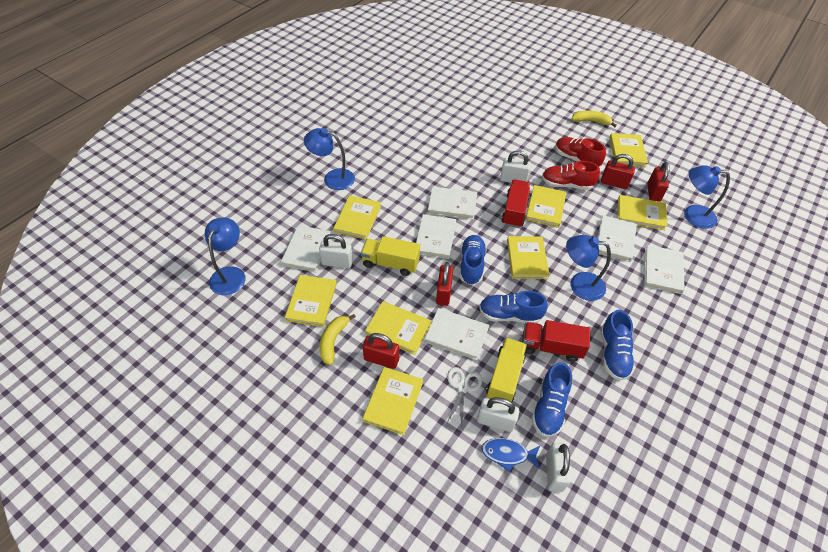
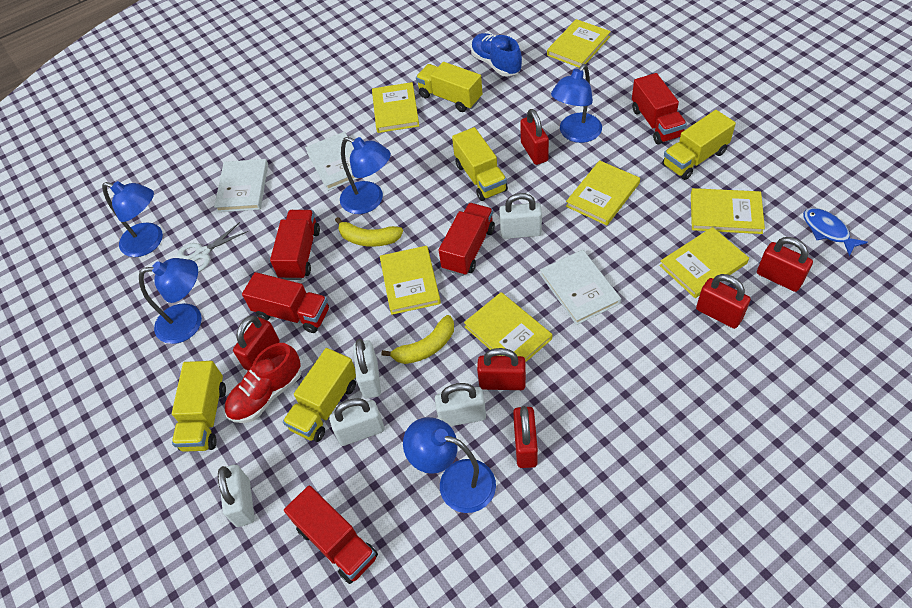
blue lamp: 4 -> 5
blue shoe: 4 -> 1
red padlock: 4 -> 6
red shoe: 2 -> 1
red truck: 2 -> 5
white book: 6 -> 3
white padlock: 4 -> 5
yellow book: 8 -> 7
yellow truck: 2 -> 5

